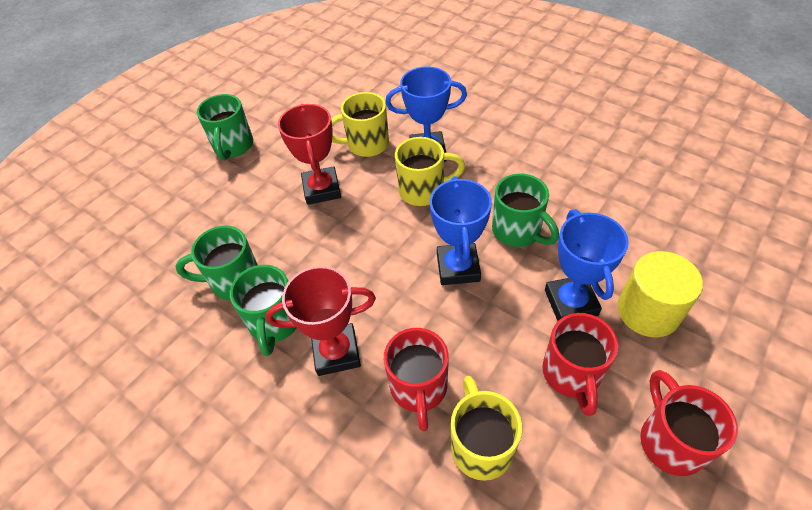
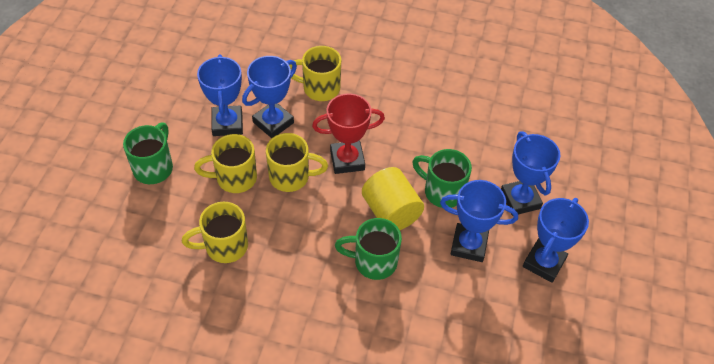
blue trophy: 3 -> 5
green mug: 4 -> 3
red mug: 3 -> 0
red trophy: 2 -> 1
yellow mug: 3 -> 4

